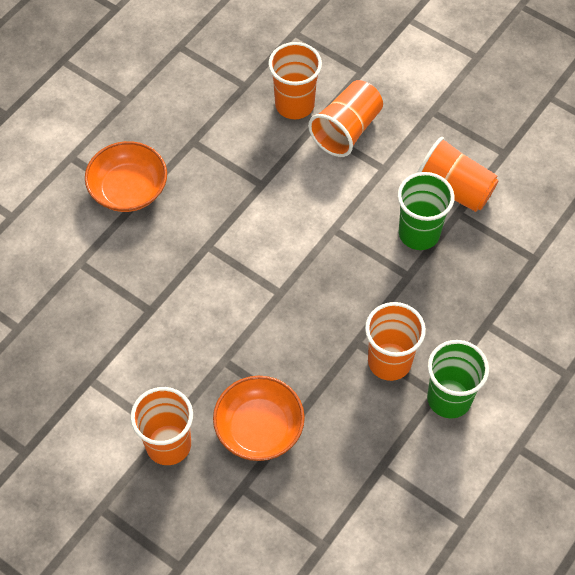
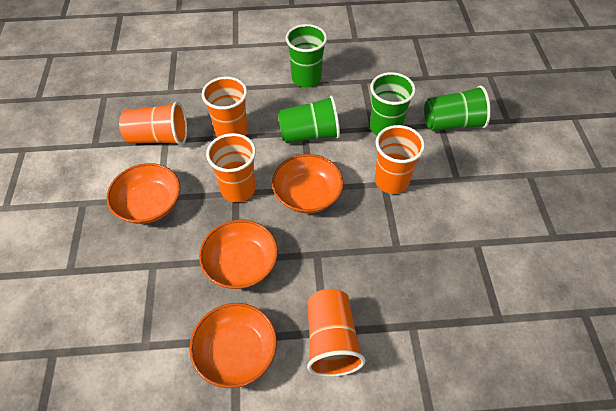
green cup: 2 -> 4
orange bowl: 2 -> 4

